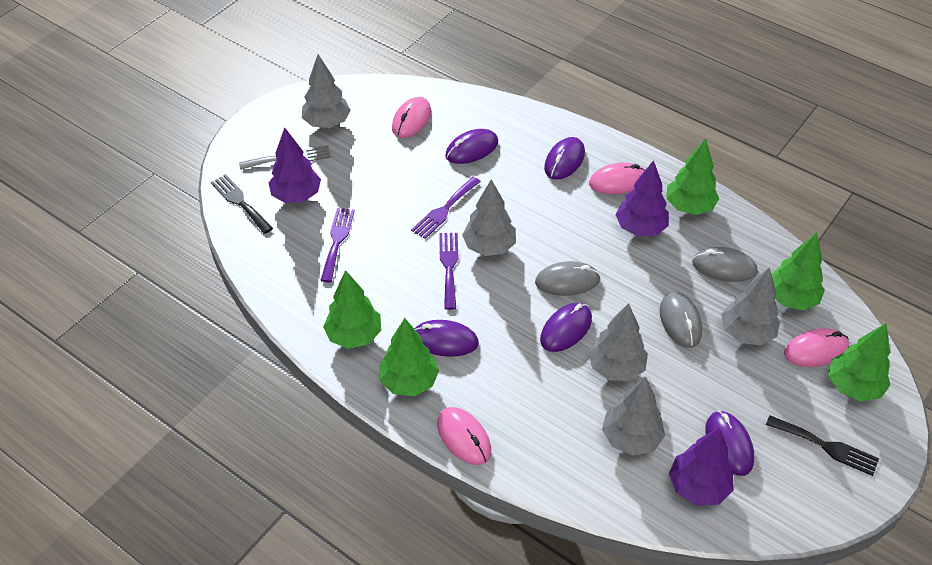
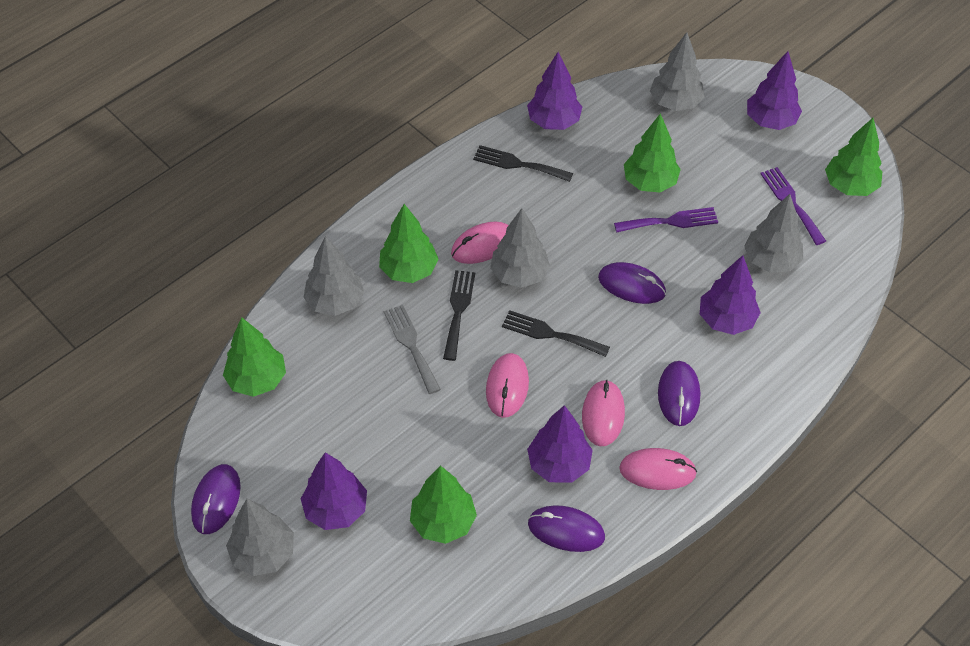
black fork: 2 -> 3
grey mouse: 3 -> 0
purple fork: 3 -> 2
purple mouse: 5 -> 4
purple tree: 3 -> 5

